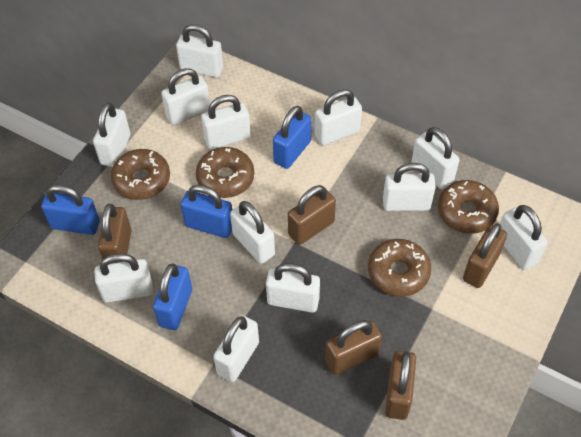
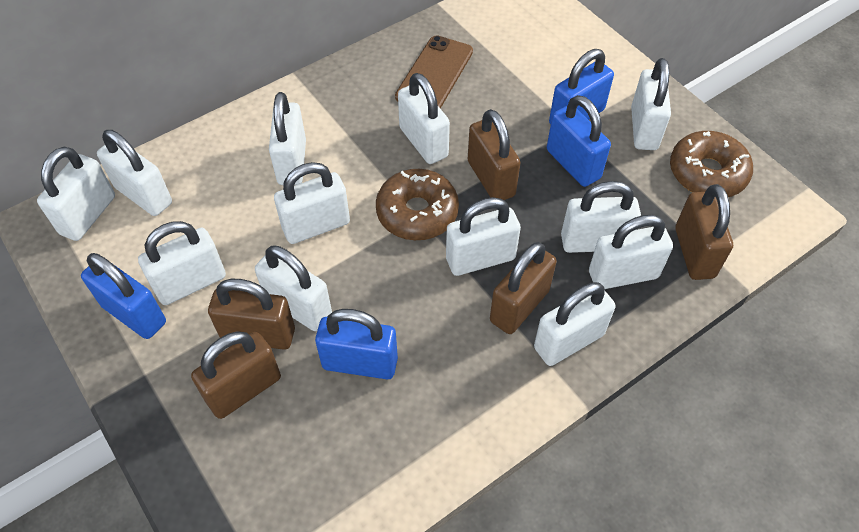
brown donut: 4 -> 2
brown phone: 0 -> 1

